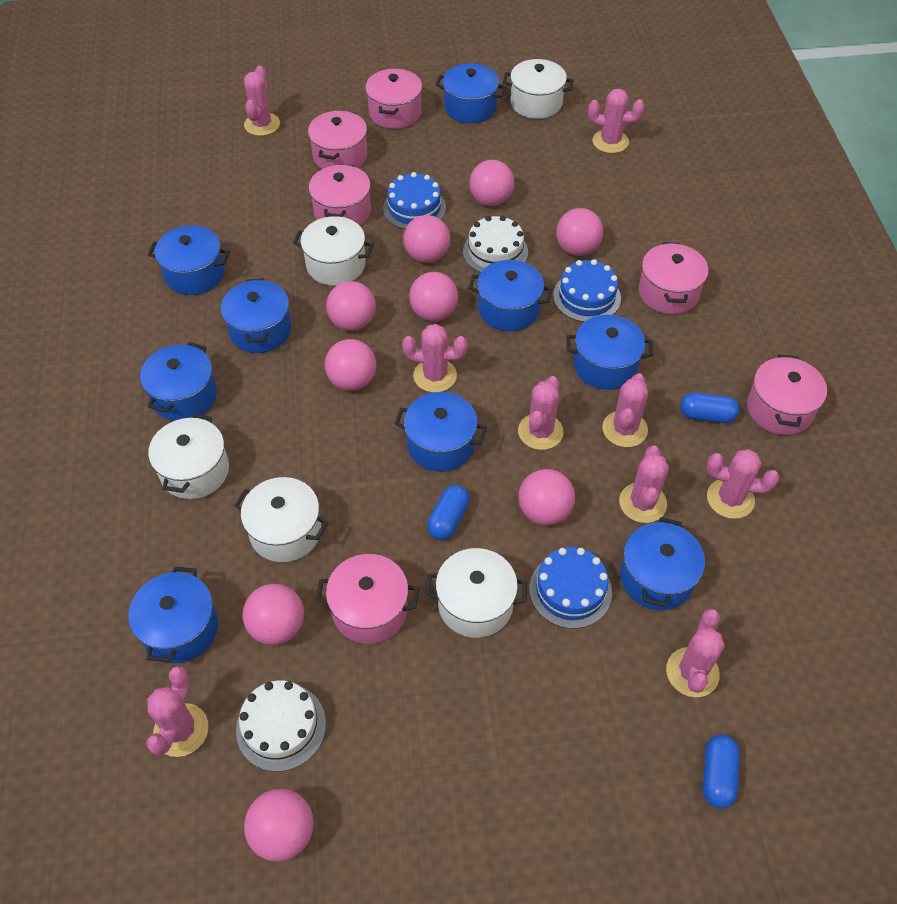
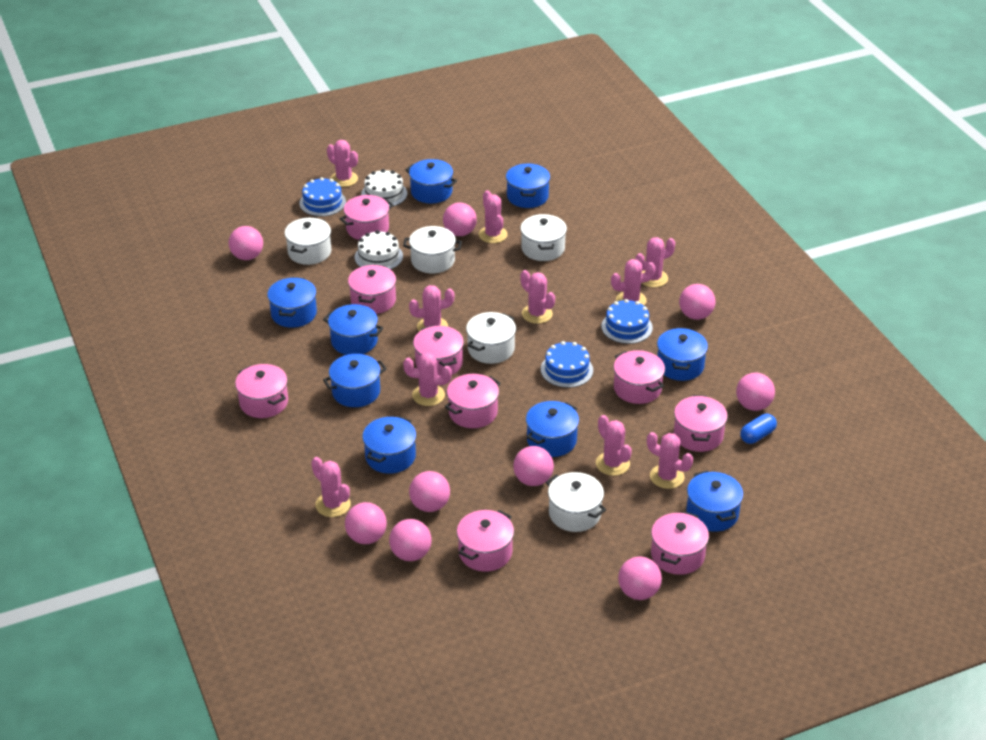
blue capsule: 3 -> 1
pink cactus: 9 -> 10
pink pot: 6 -> 9

